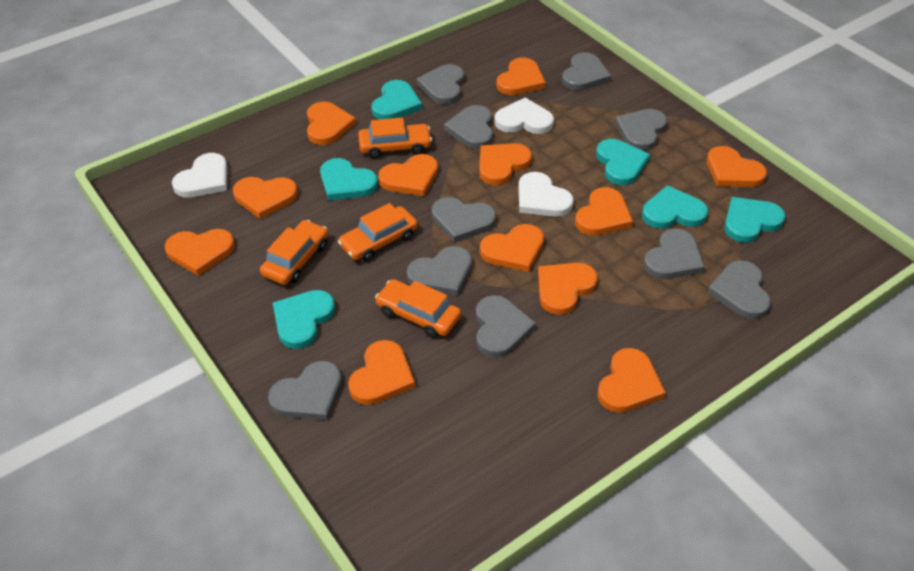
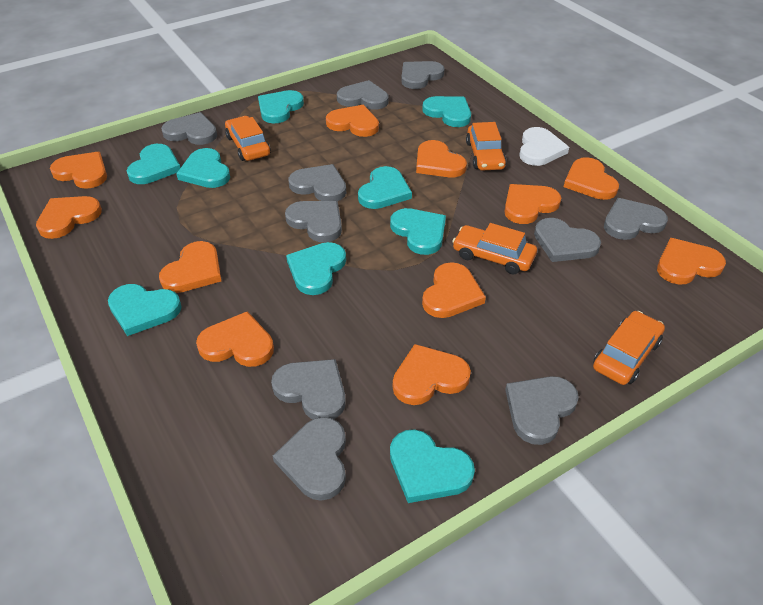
orange heart: 12 -> 11
turquoise heart: 6 -> 9
white heart: 3 -> 1

